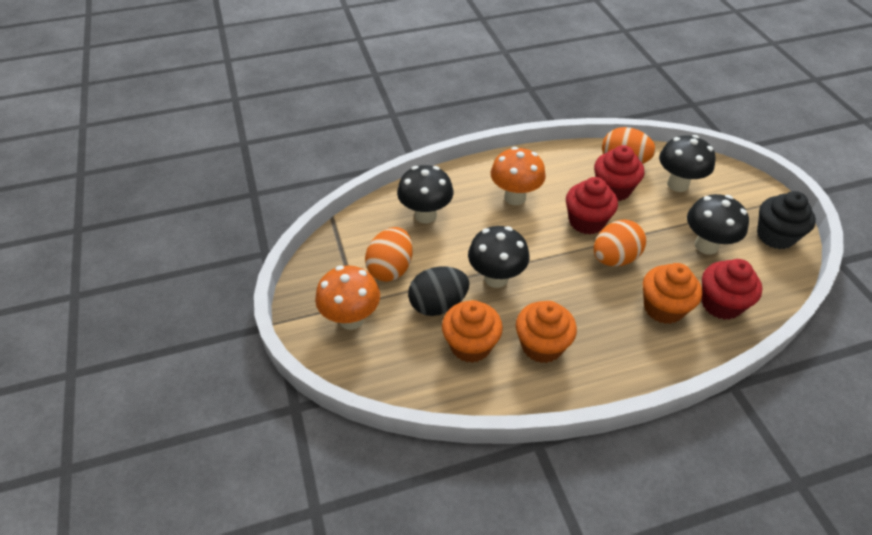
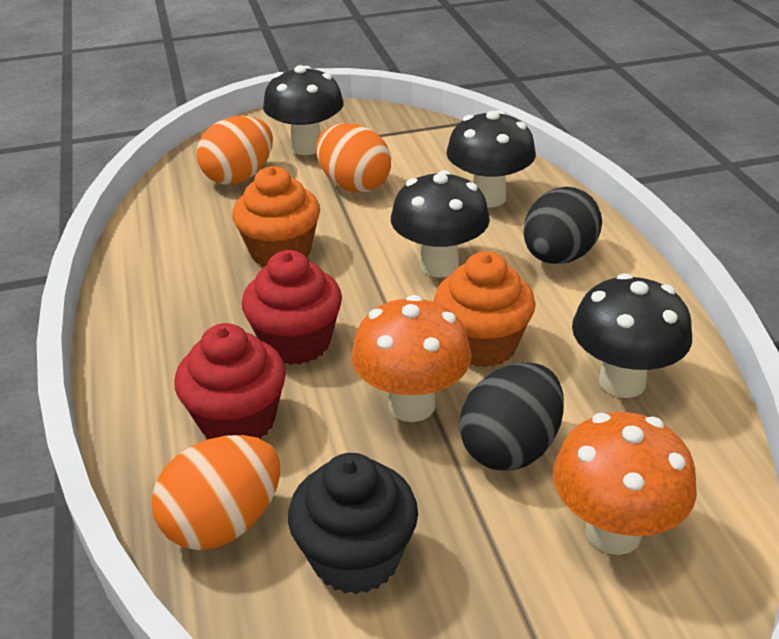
black egg: 1 -> 2
orange cupcake: 3 -> 2
red cupcake: 3 -> 2

